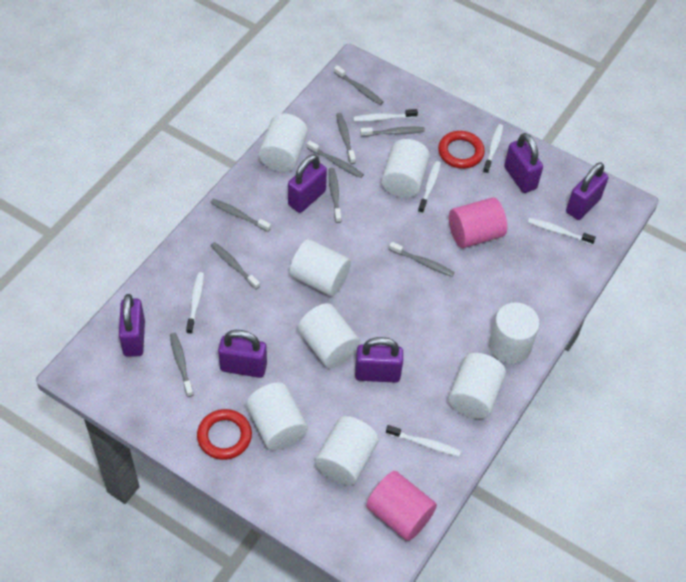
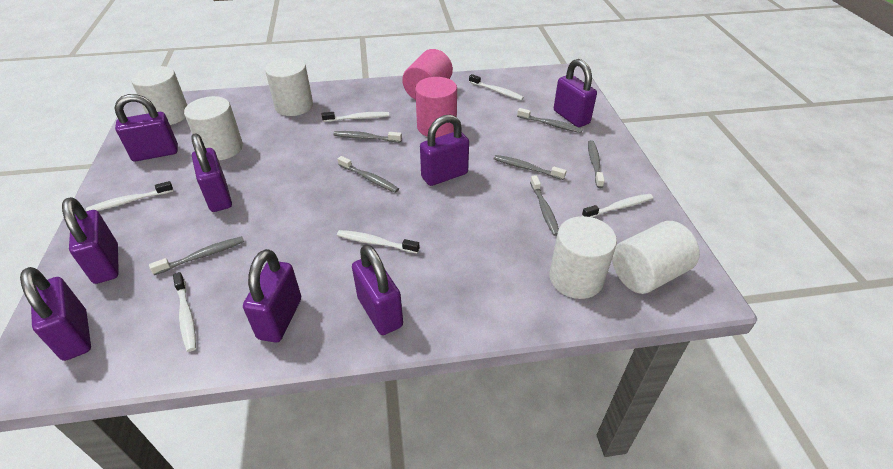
grey toothbrush: 9 -> 7
purple padlock: 6 -> 8
red ring: 2 -> 0
white cylinder: 8 -> 5

